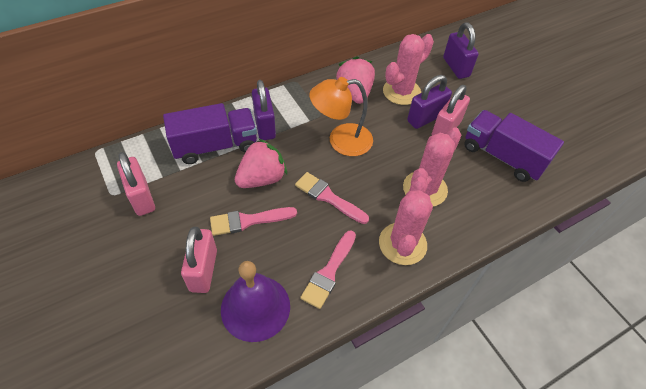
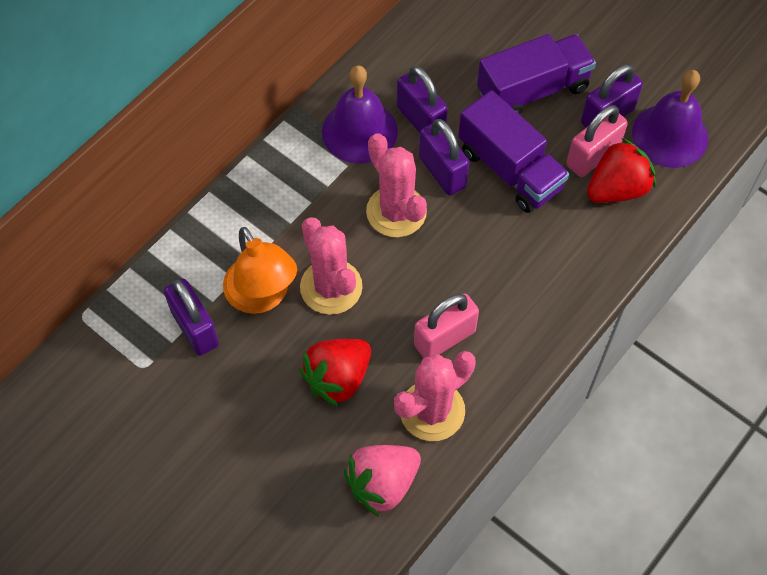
pink brush: 3 -> 0
pink padlock: 3 -> 2
pink strawberry: 2 -> 1
purple bell: 1 -> 2
purple padlock: 3 -> 4
red strawberry: 0 -> 2

